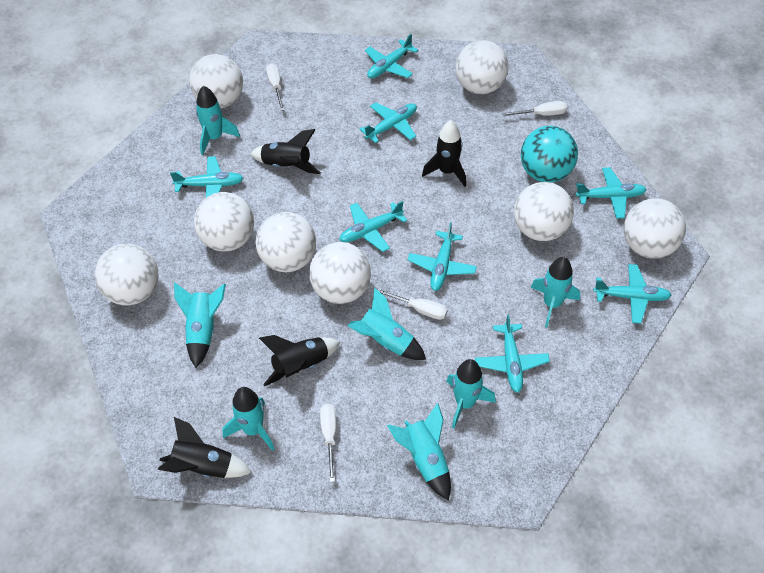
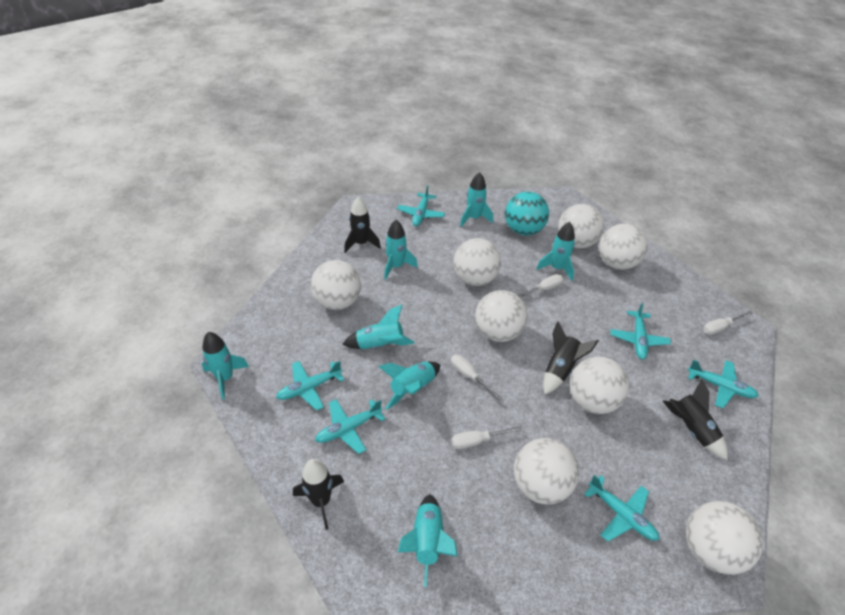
turquoise plane: 8 -> 6

